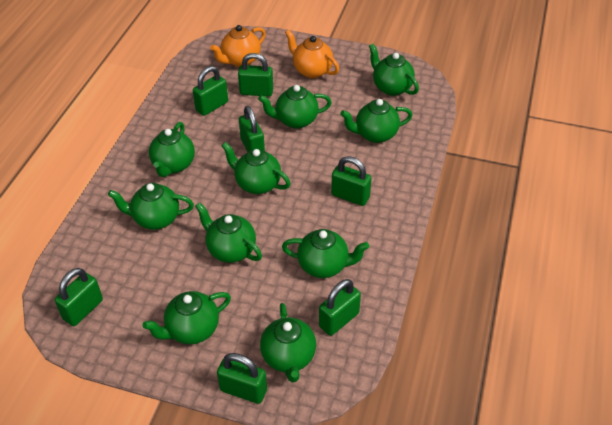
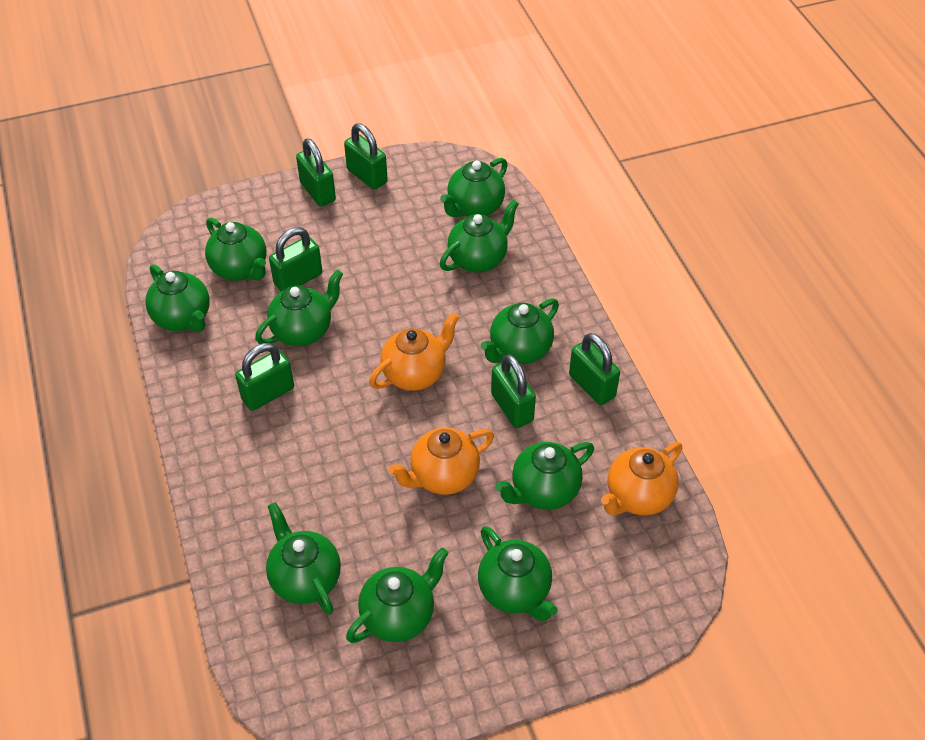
green padlock: 7 -> 6
orange teapot: 2 -> 3

